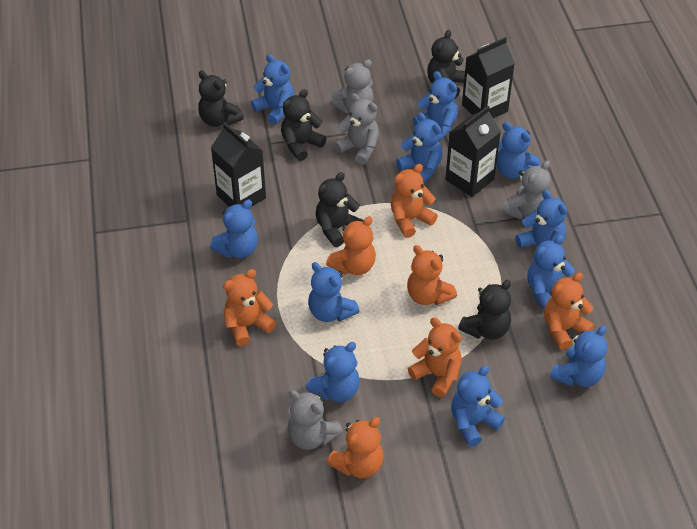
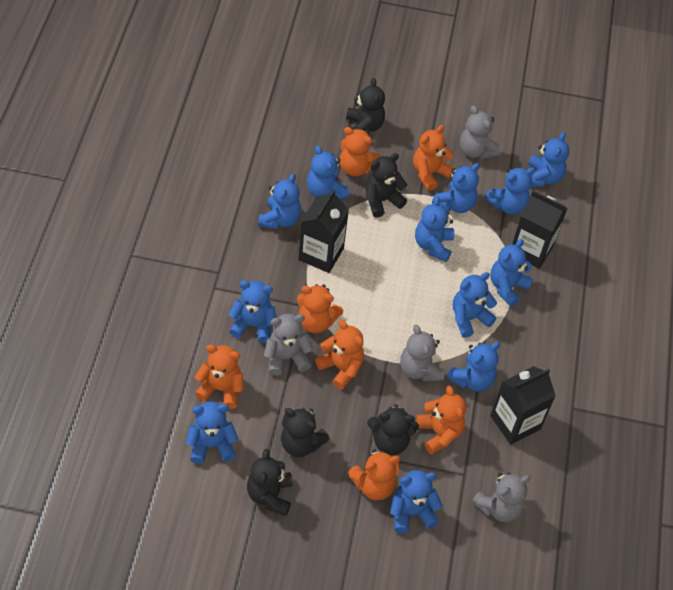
blue teddy bear: 11 -> 12

